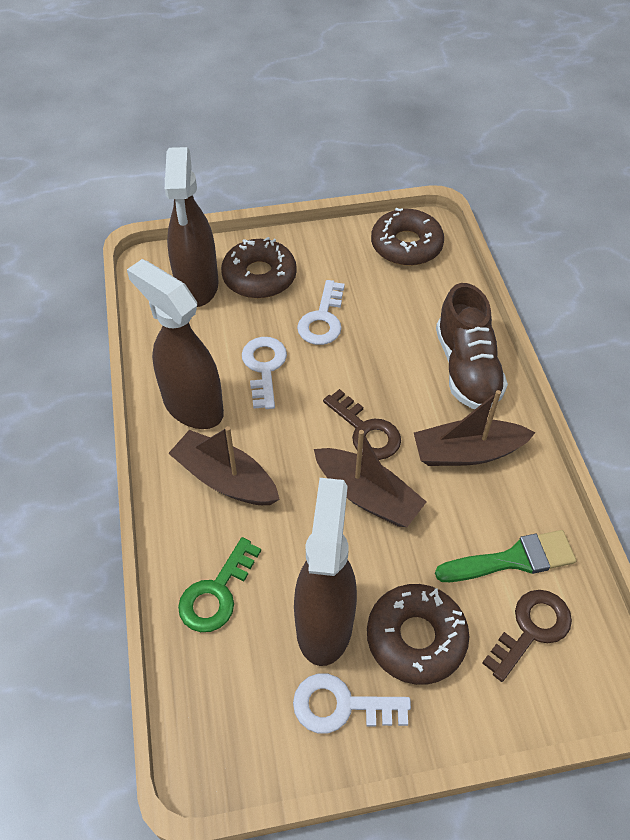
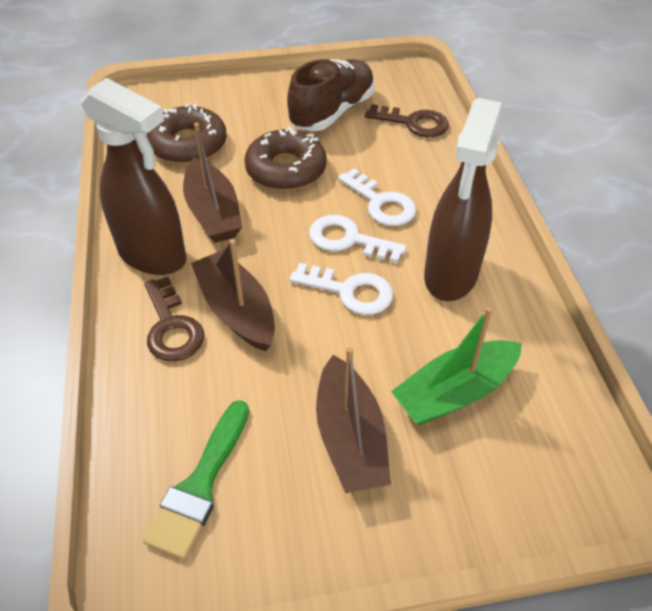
brown donut: 3 -> 2
brown spray bottle: 3 -> 2
green boat: 0 -> 1
green key: 1 -> 0

